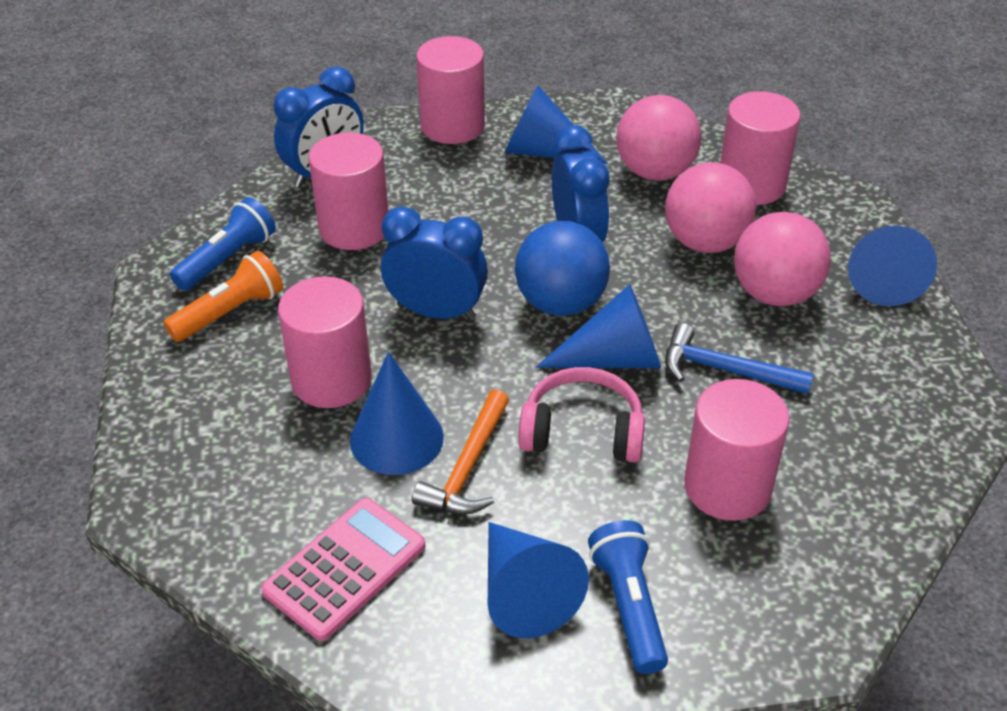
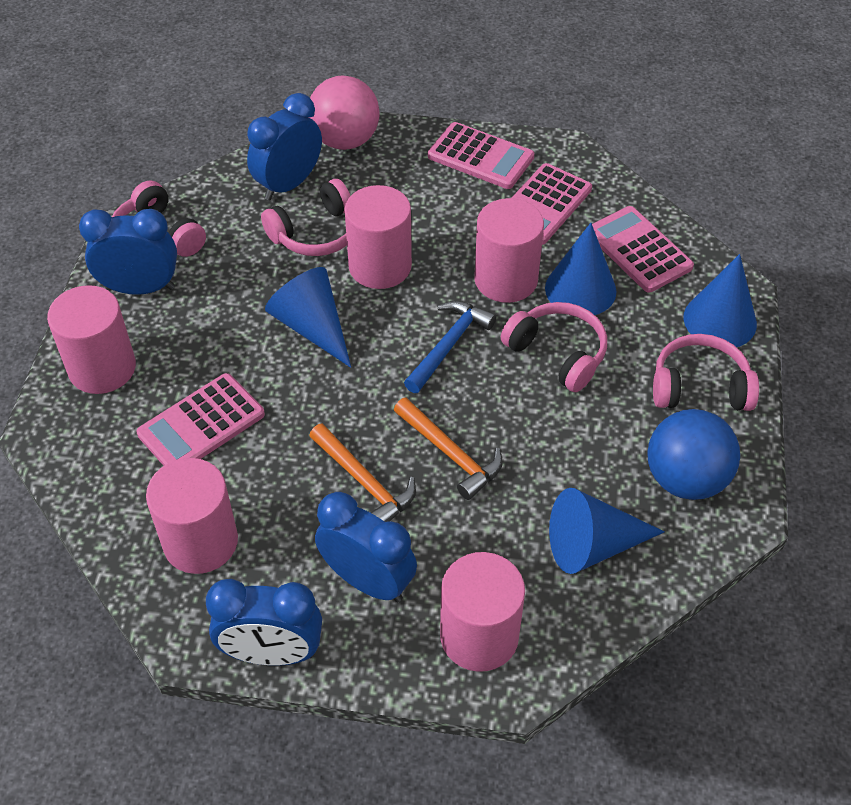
blue clock: 3 -> 4
blue cone: 5 -> 4
blue flashlight: 2 -> 0
orange flashlight: 1 -> 0
orange hammer: 1 -> 2
pink ball: 3 -> 1
pink calculator: 1 -> 4
pink headphones: 1 -> 4

